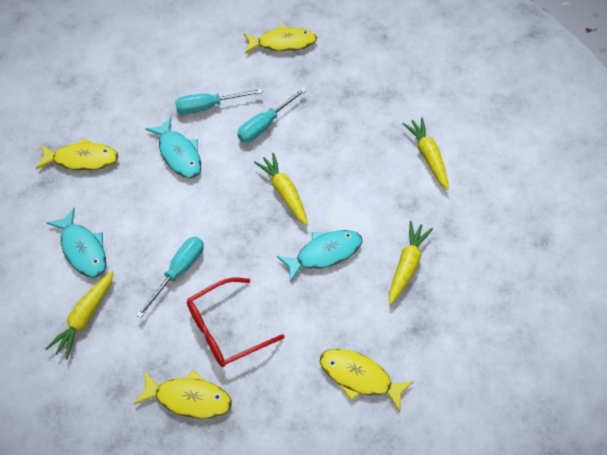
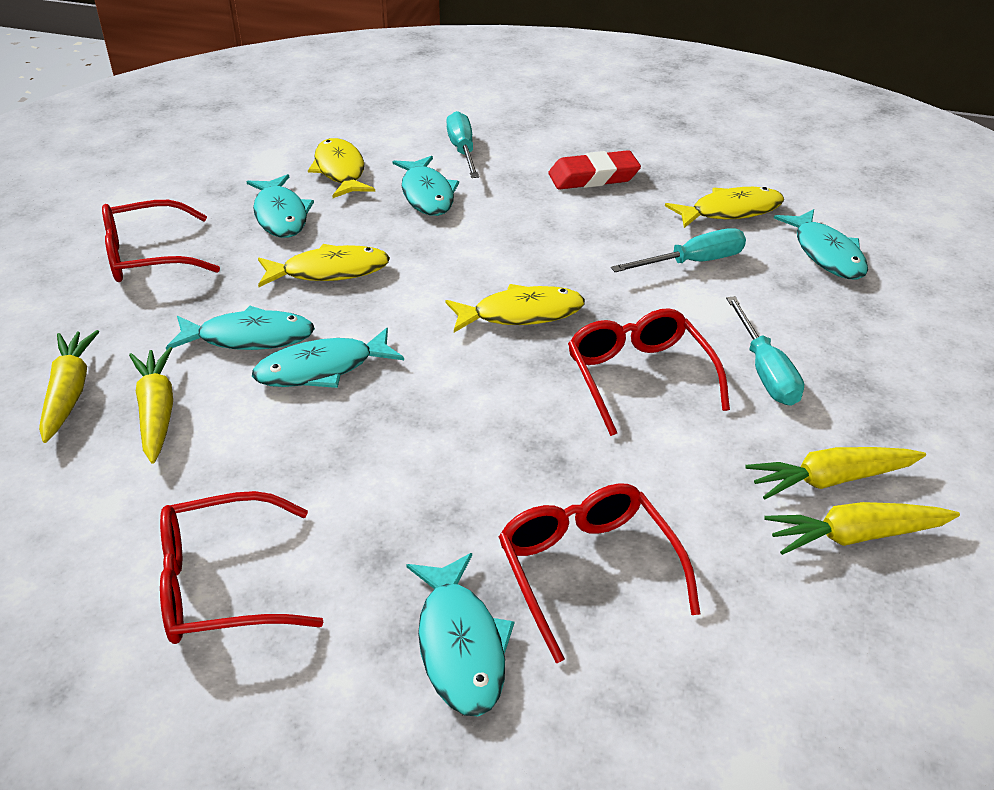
red eraser: 0 -> 1
red glasses: 1 -> 4
turquoise fish: 3 -> 6

